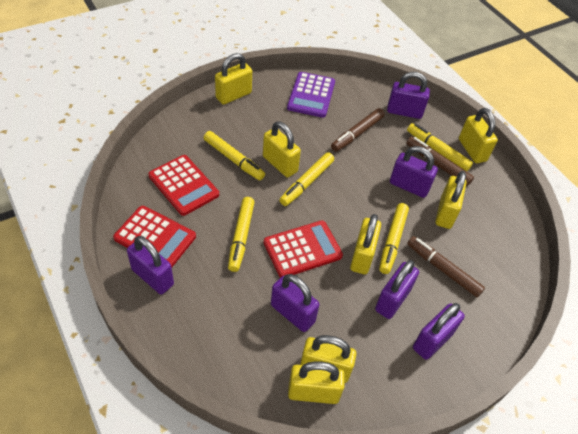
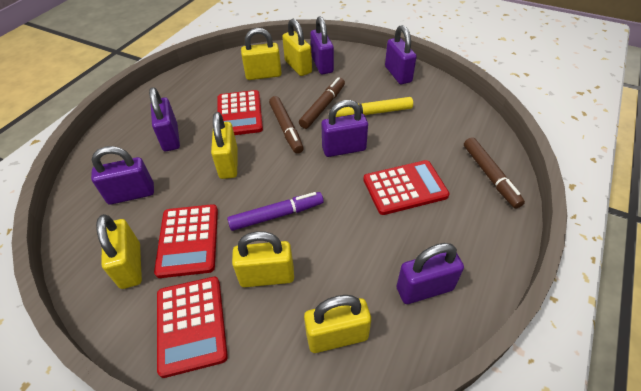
purple calculator: 1 -> 0
purple marker: 0 -> 1
red calculator: 3 -> 4
yellow marker: 5 -> 1
yellow padlock: 7 -> 6

